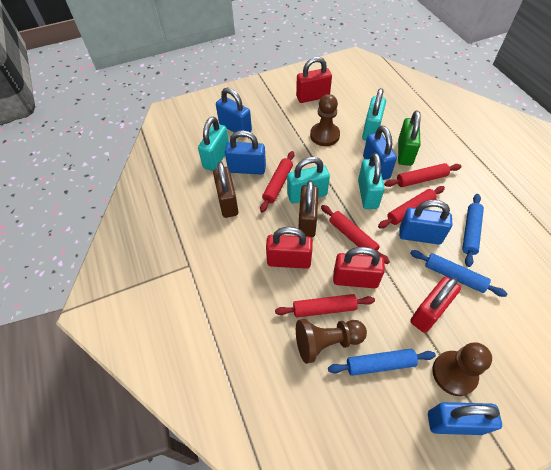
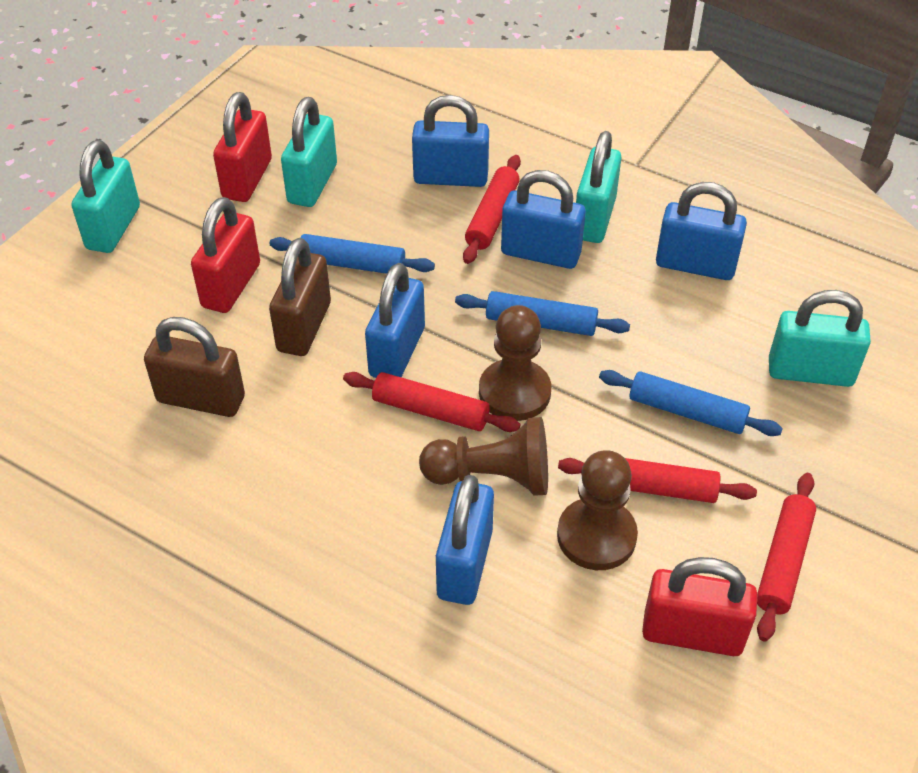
green padlock: 1 -> 0
red padlock: 4 -> 3
red rolling pin: 5 -> 4

